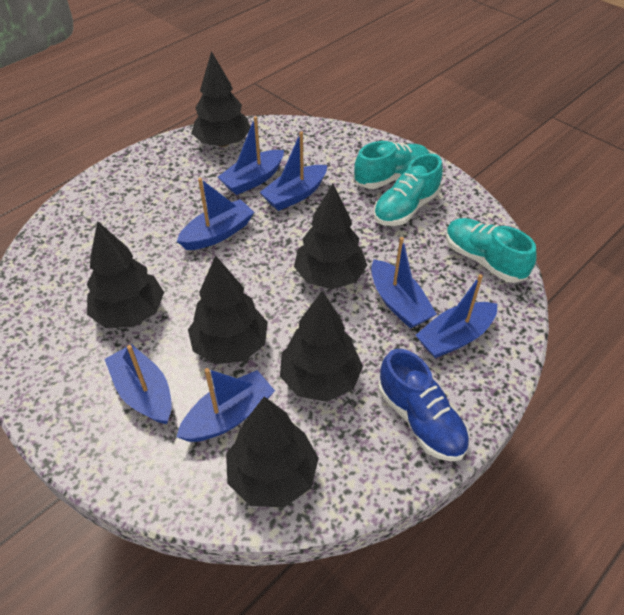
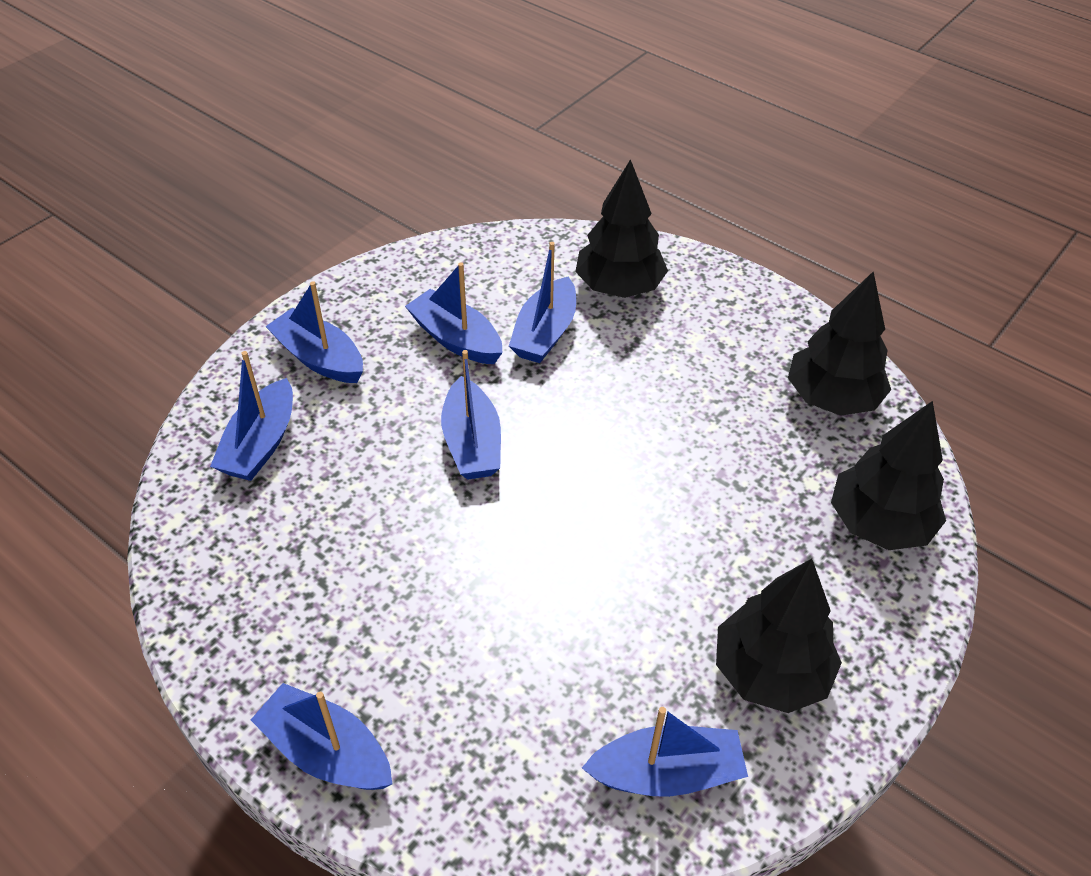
black tree: 6 -> 4
blue shoe: 1 -> 0
turquoise shoe: 3 -> 0

